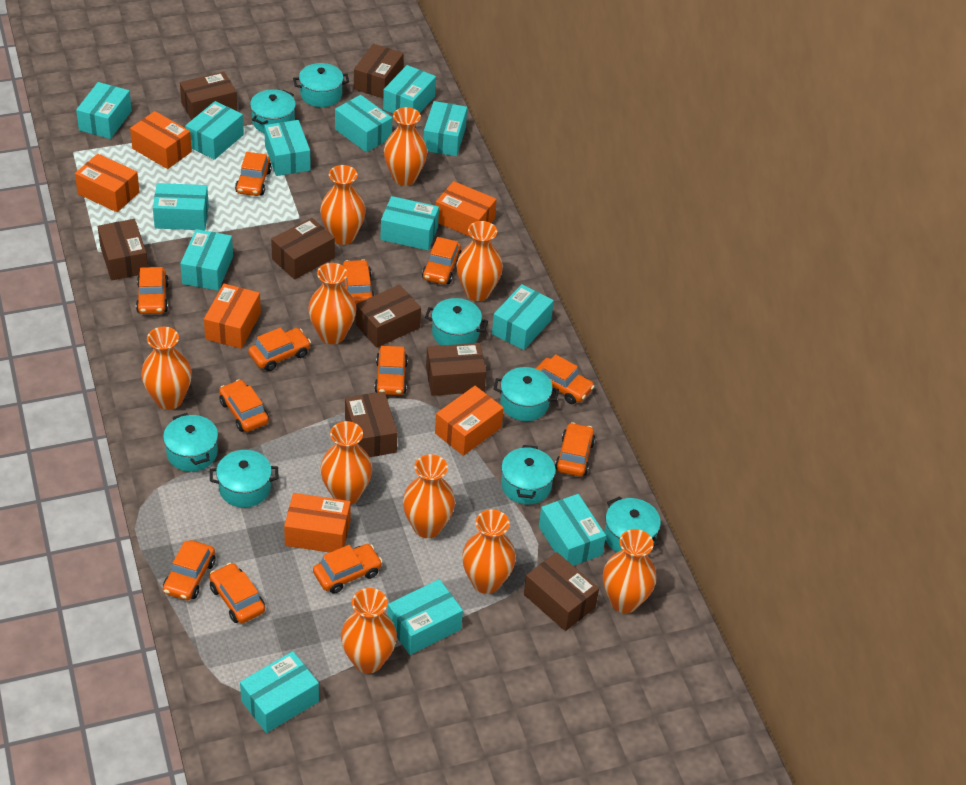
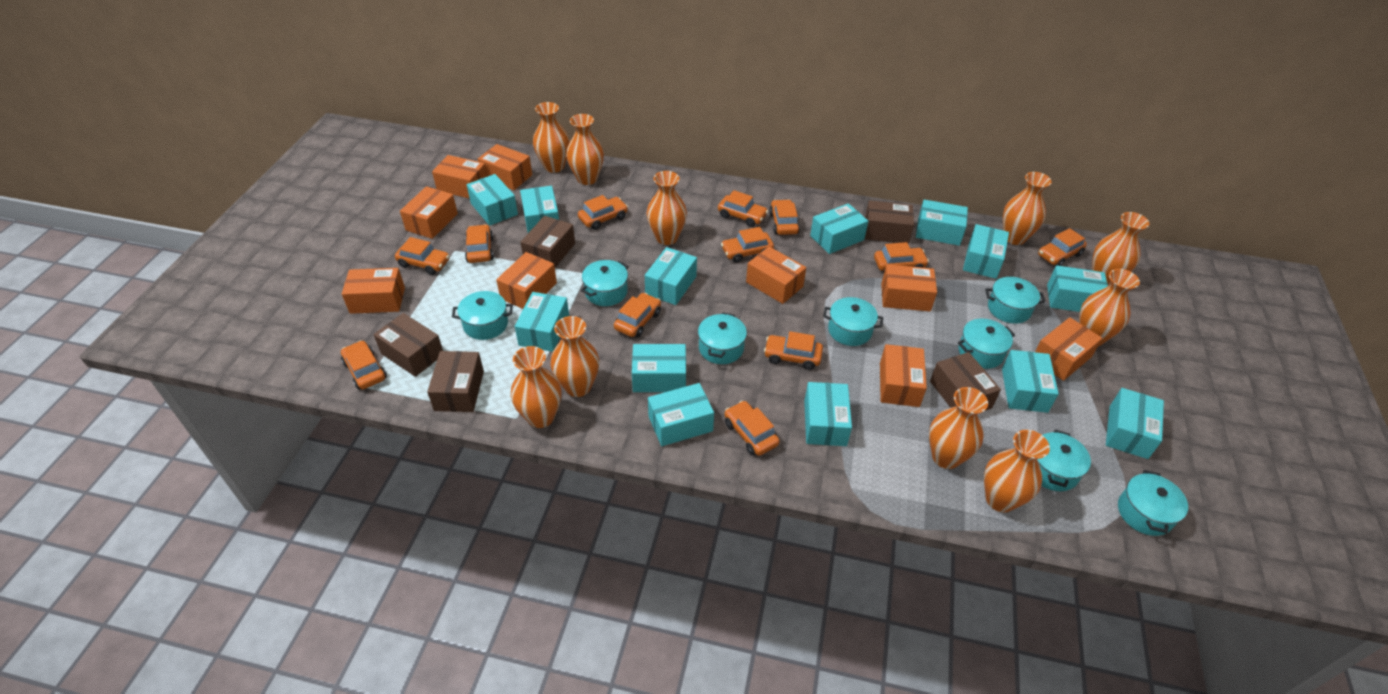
brown box: 8 -> 5
orange box: 6 -> 9

